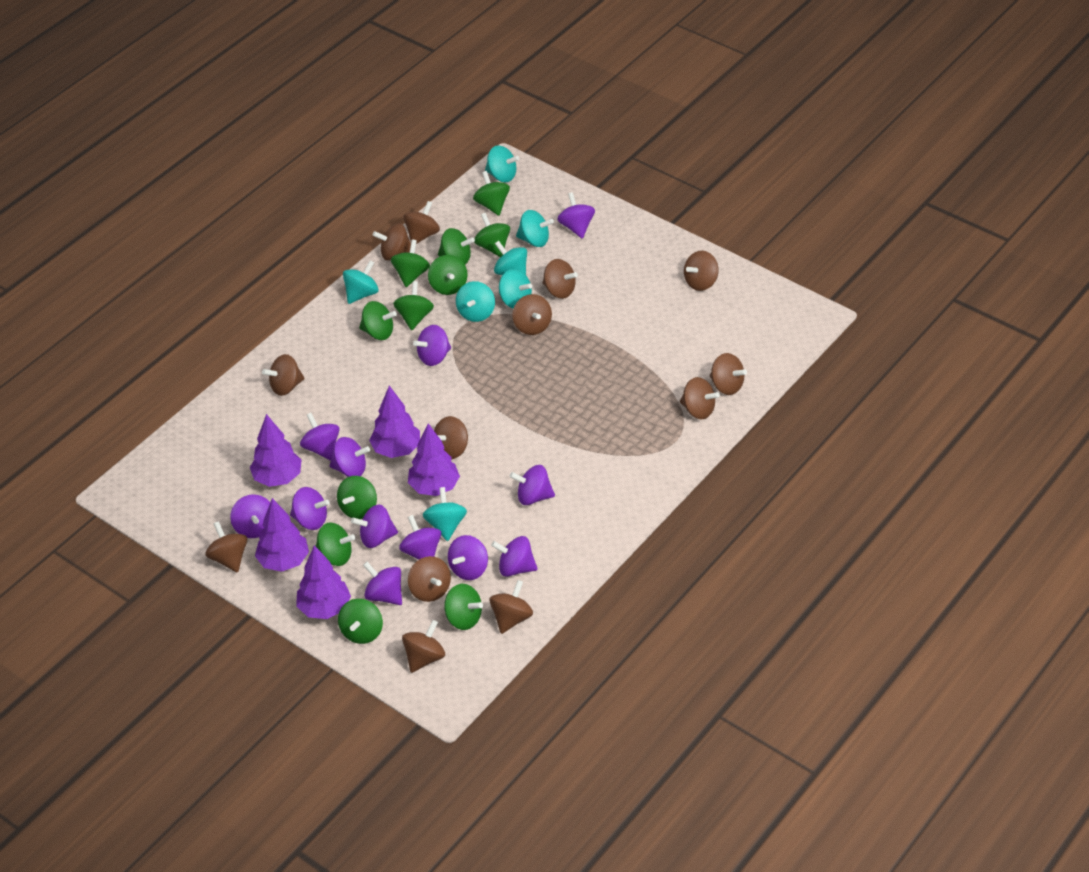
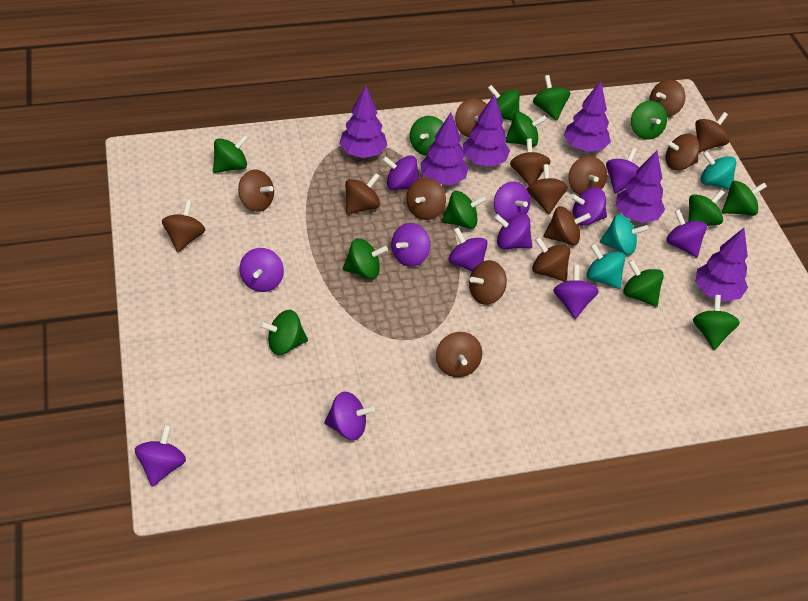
brown spinning top: 13 -> 15
green spinning top: 11 -> 13
purple tree: 5 -> 6
turquoise spinning top: 7 -> 3

